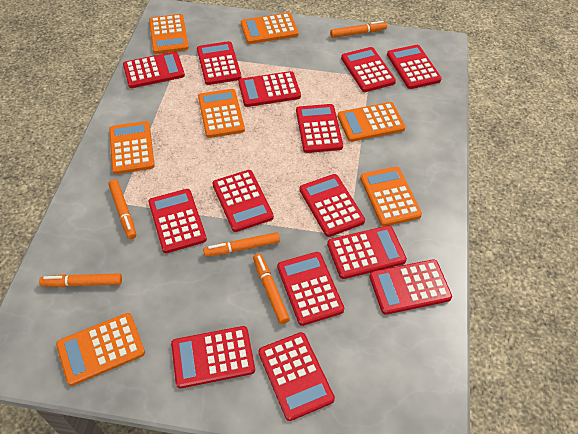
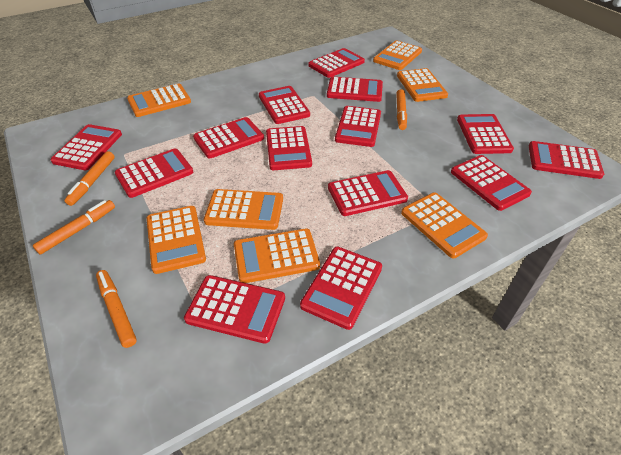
orange marker: 5 -> 4

